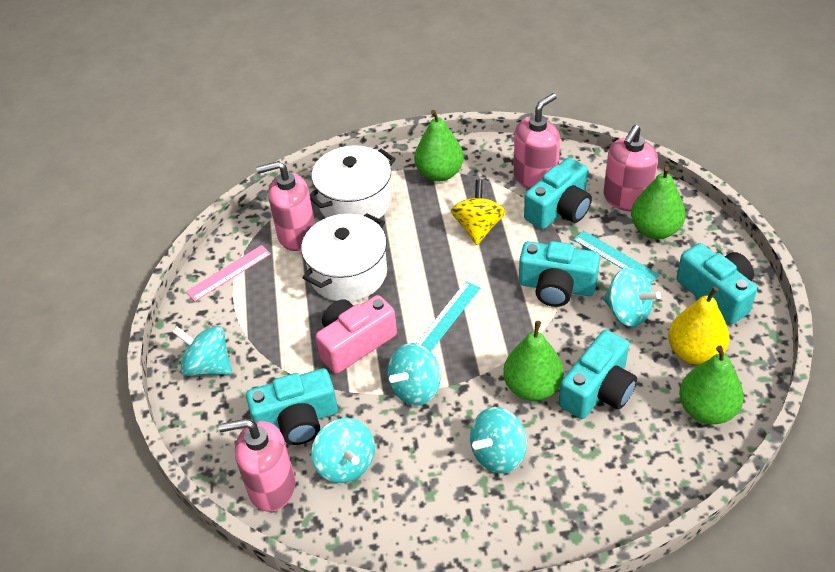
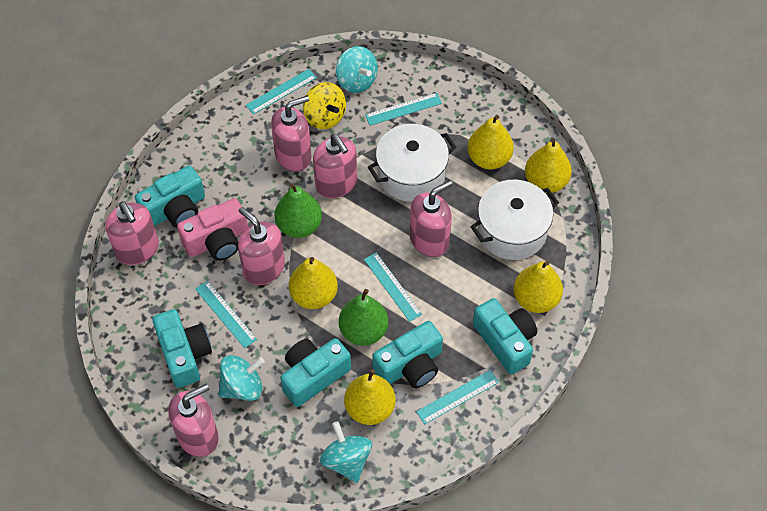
green pear: 4 -> 2
pink ruler: 1 -> 0
pink soap dispenser: 4 -> 6
turquoise ruler: 2 -> 5
turquoise spinning top: 5 -> 3
yellow pear: 1 -> 5

